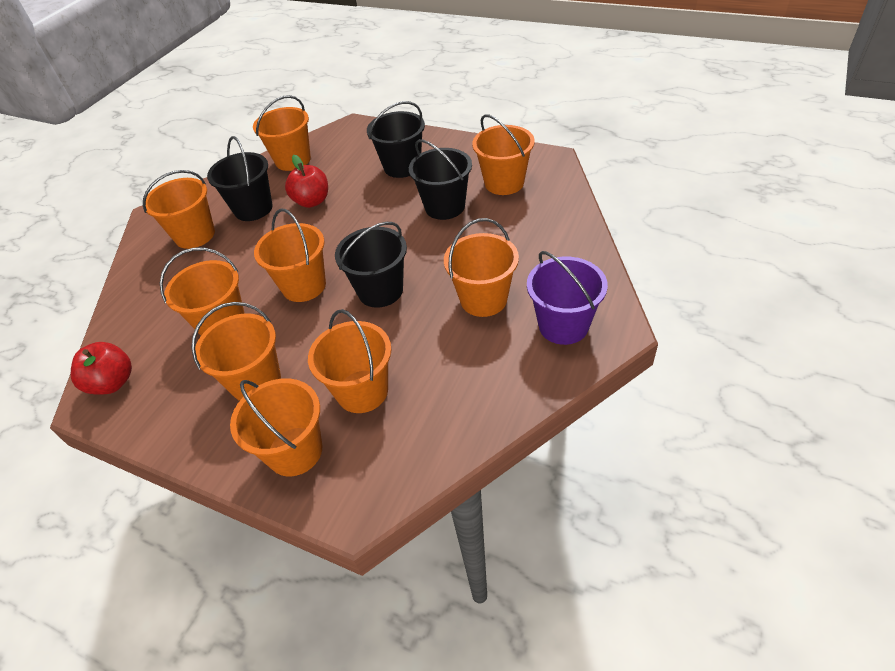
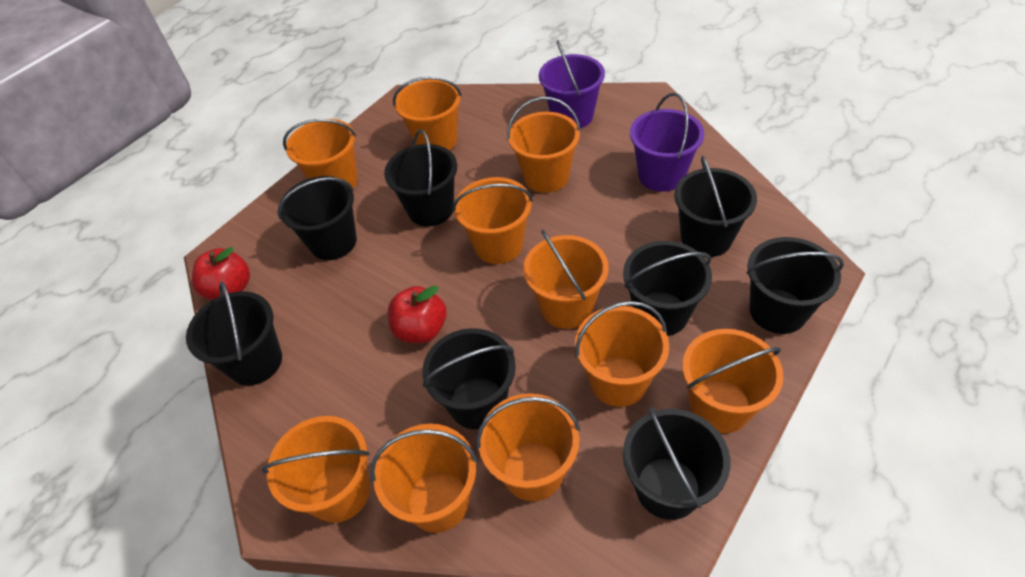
black bucket: 4 -> 8
orange bucket: 9 -> 10
purple bucket: 1 -> 2

